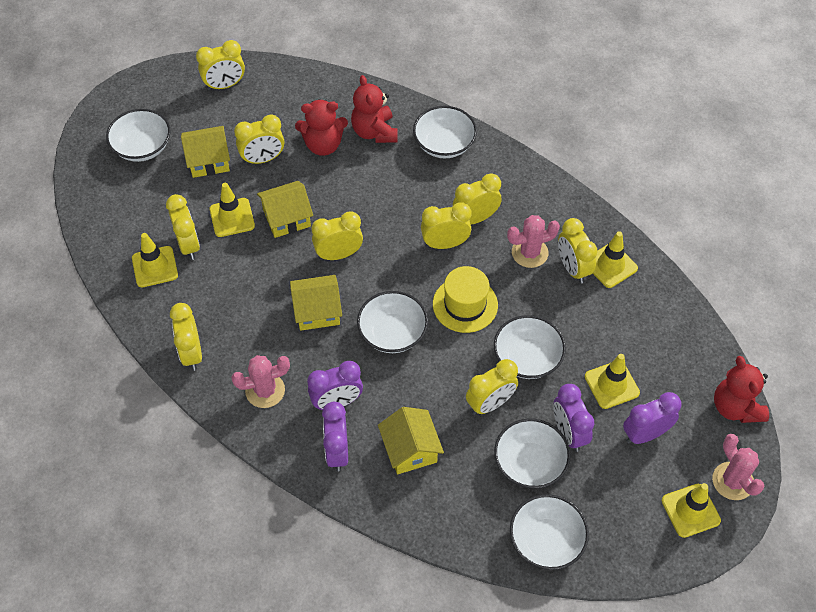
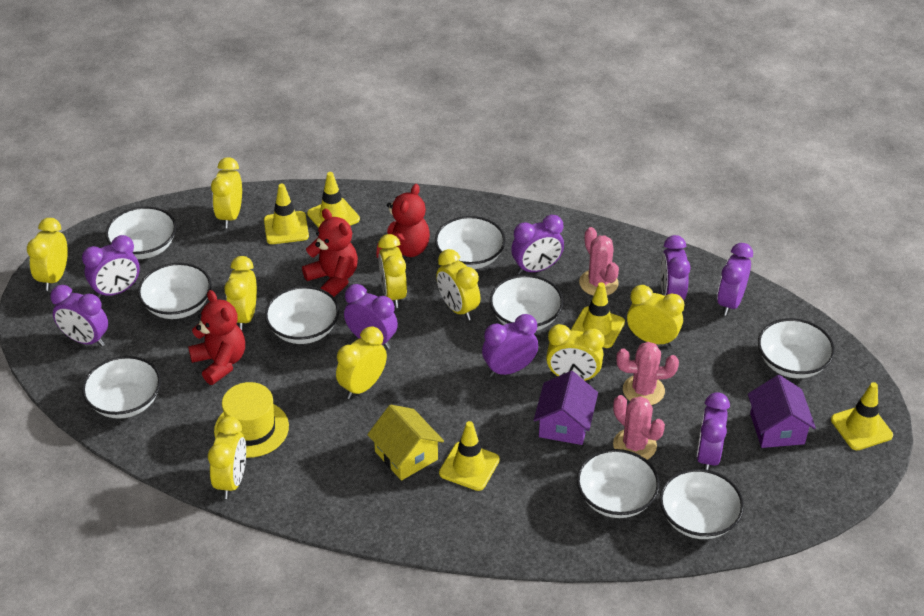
purple clock: 4 -> 8
purple house: 0 -> 2
white bowl: 6 -> 9
yellow house: 4 -> 1

